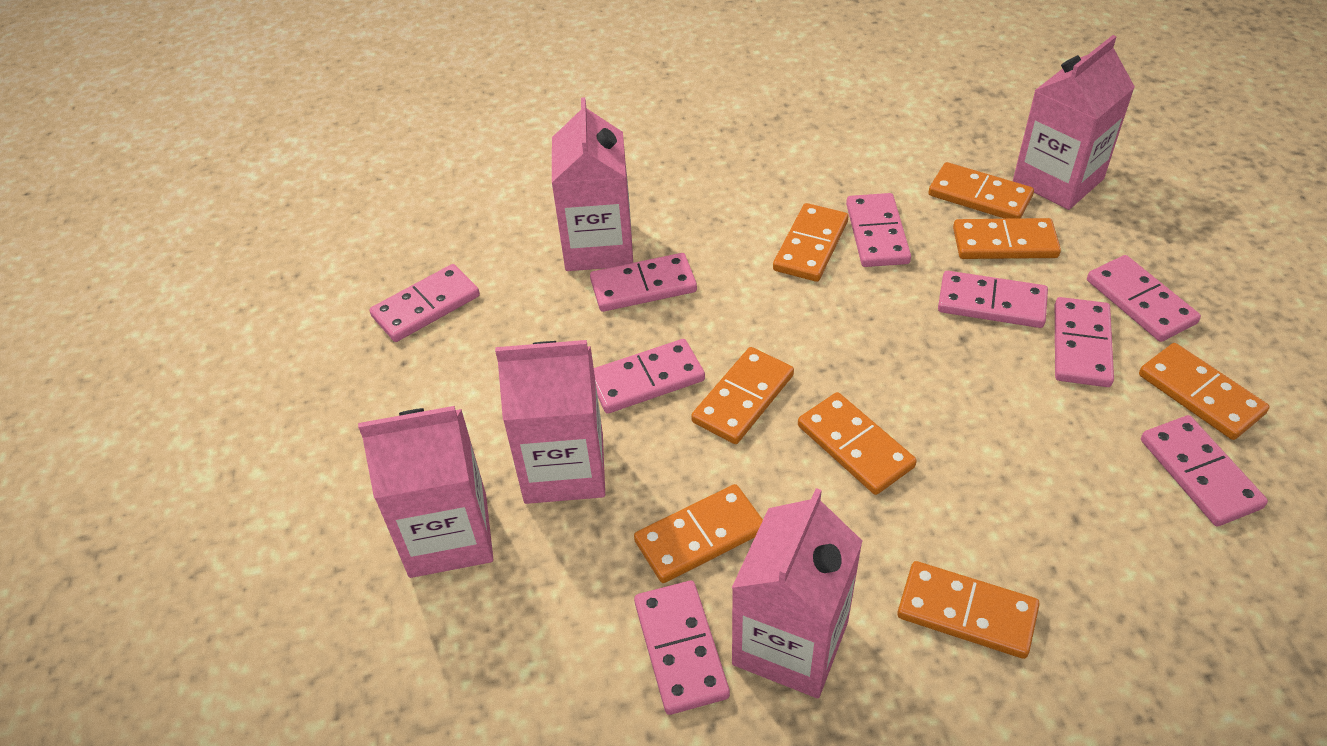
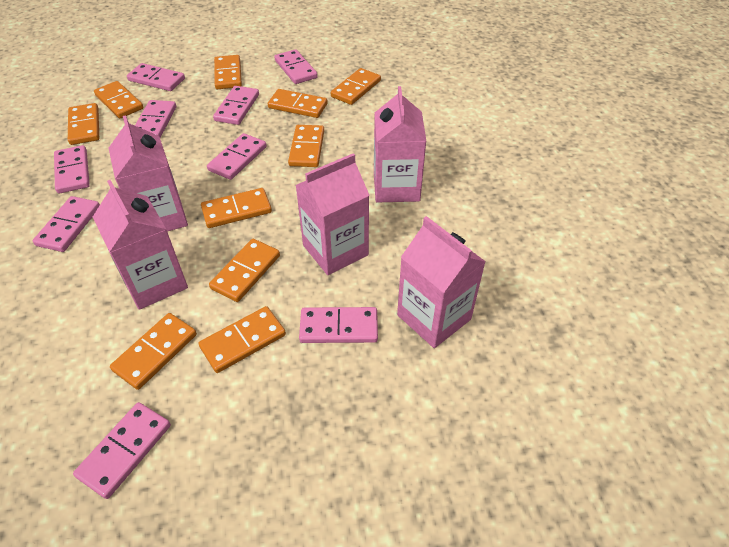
orange domino: 8 -> 10

